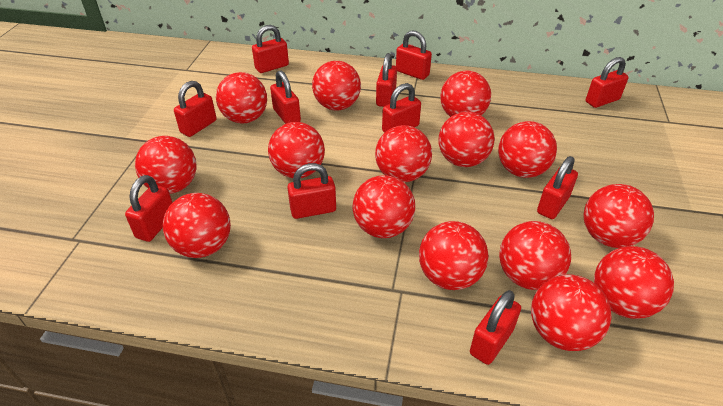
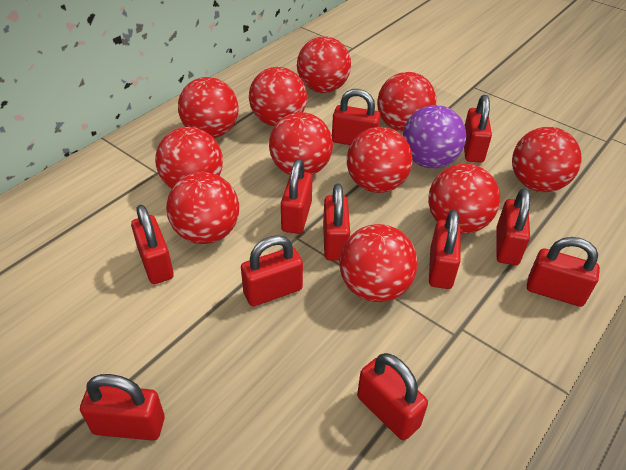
purple ball: 0 -> 1
red ball: 15 -> 11

